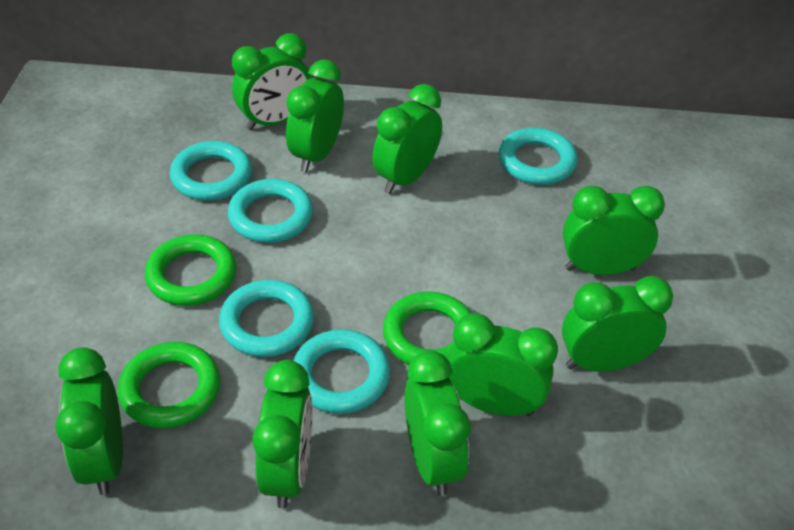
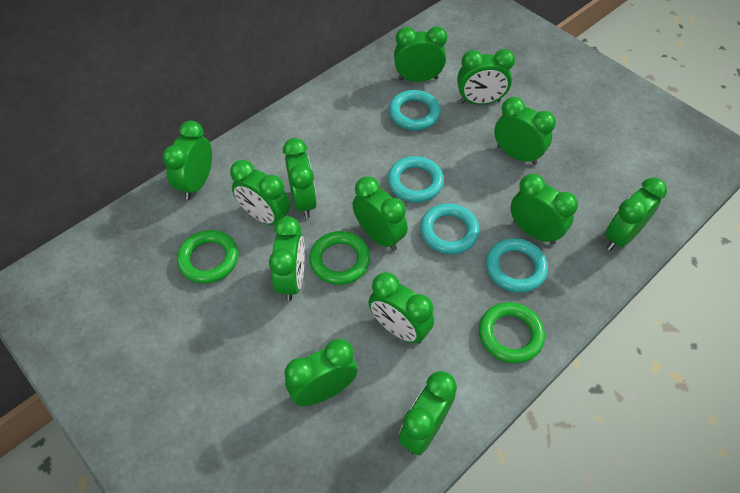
green clock: 9 -> 13
turquoise ring: 5 -> 4

